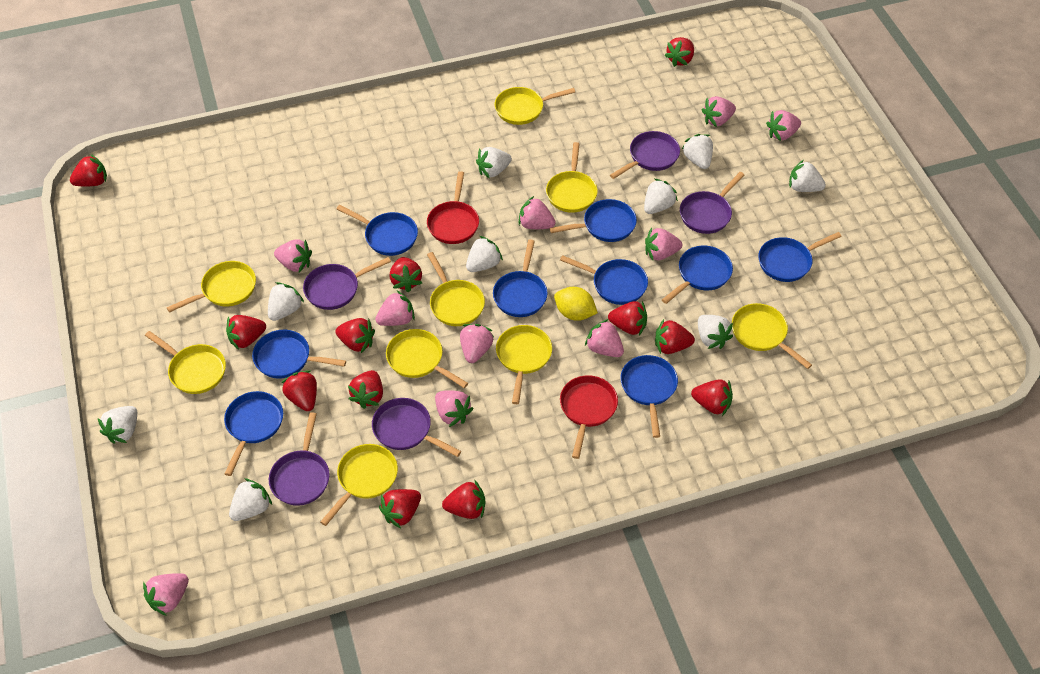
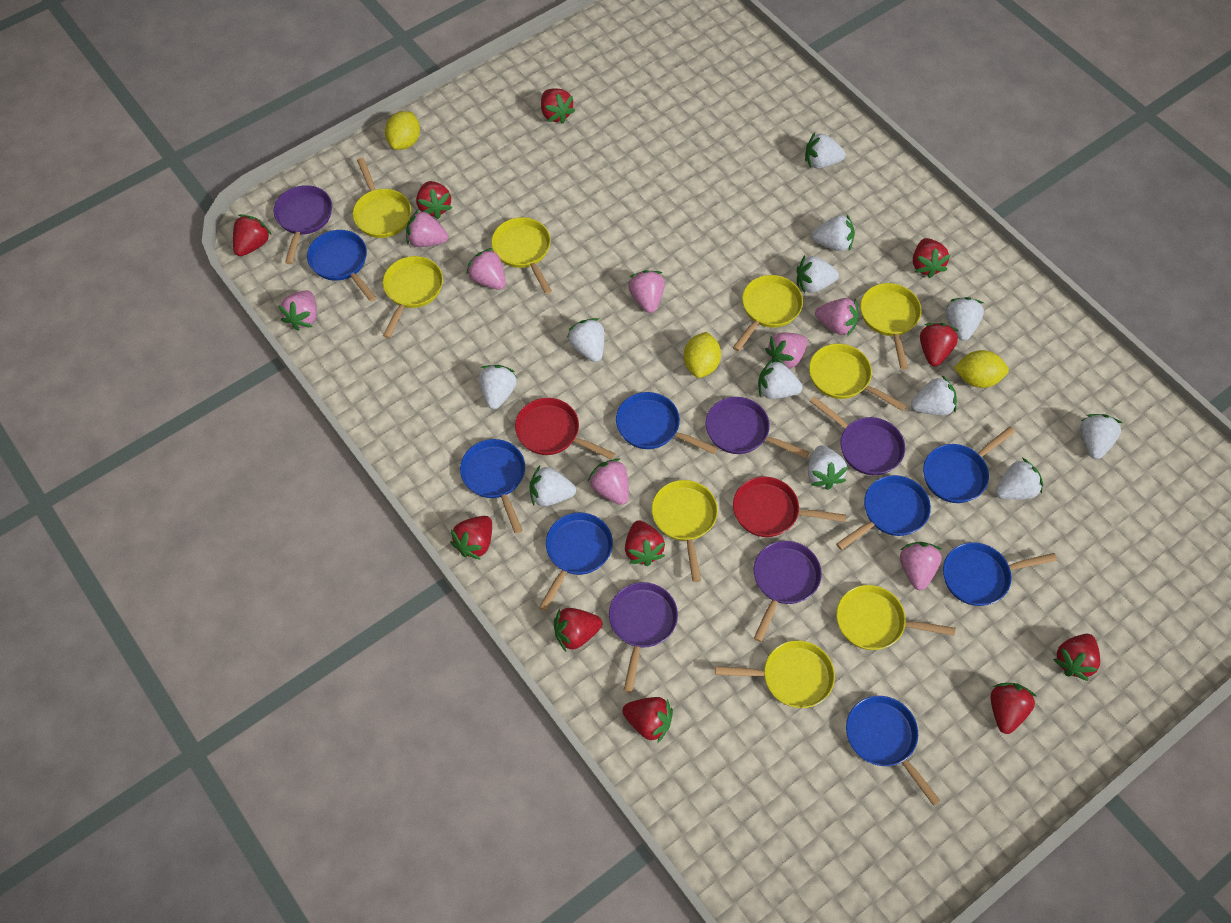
blue pan: 9 -> 8
pink strawberry: 10 -> 8
red strawberry: 12 -> 11
white strawberry: 9 -> 12
yellow lemon: 1 -> 3

